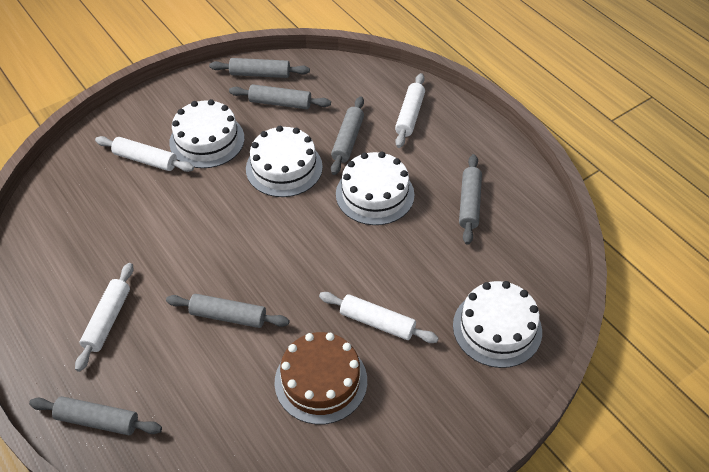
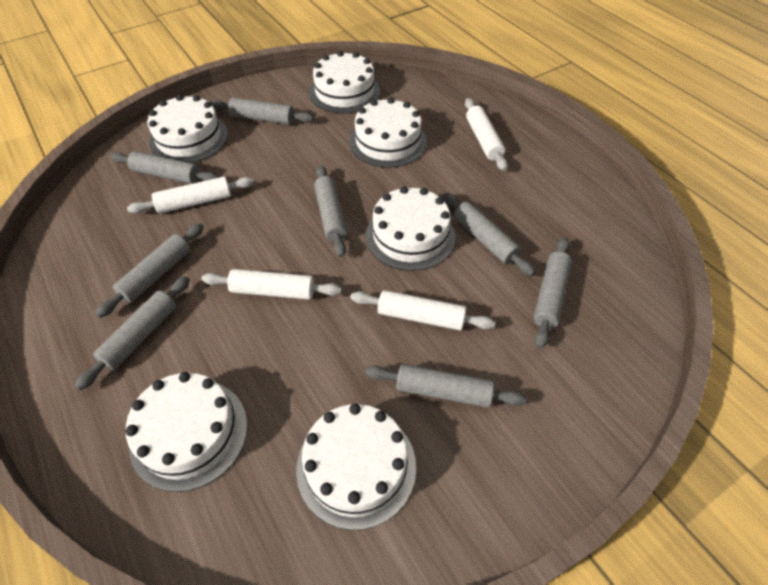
brown cake: 1 -> 0
grey rolling pin: 6 -> 8
white cake: 4 -> 6

